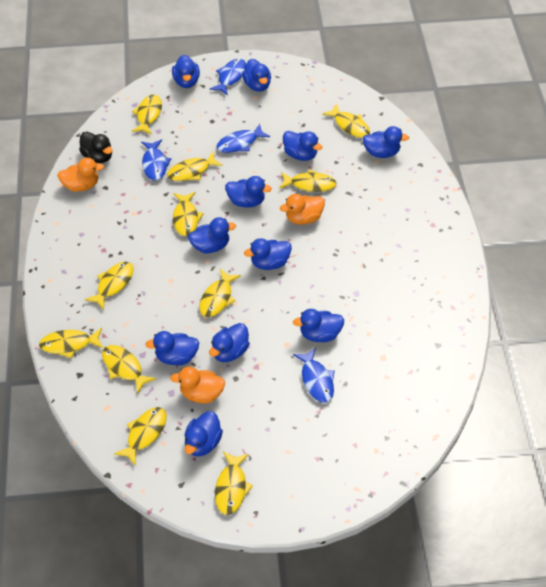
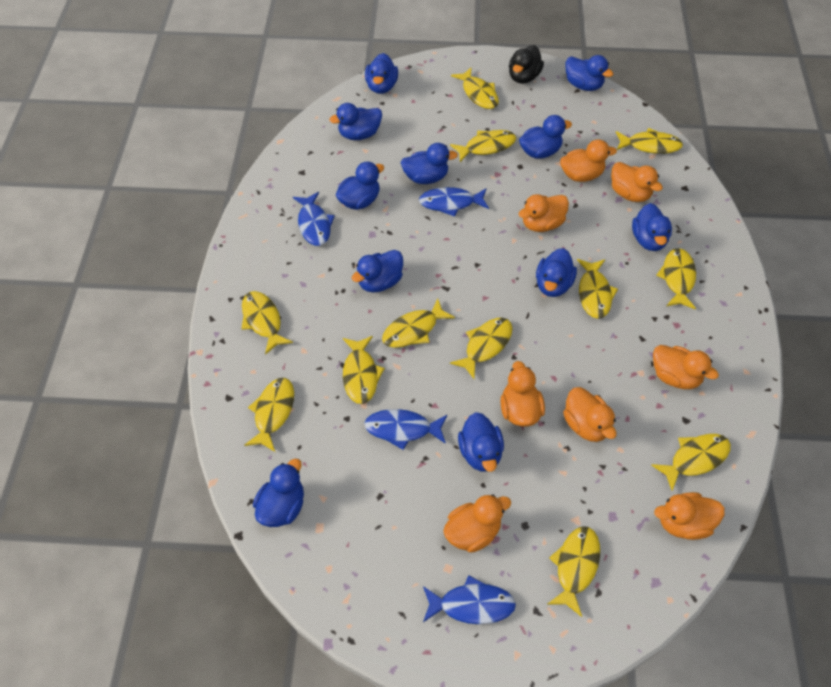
orange duck: 3 -> 8
yellow fish: 11 -> 12

